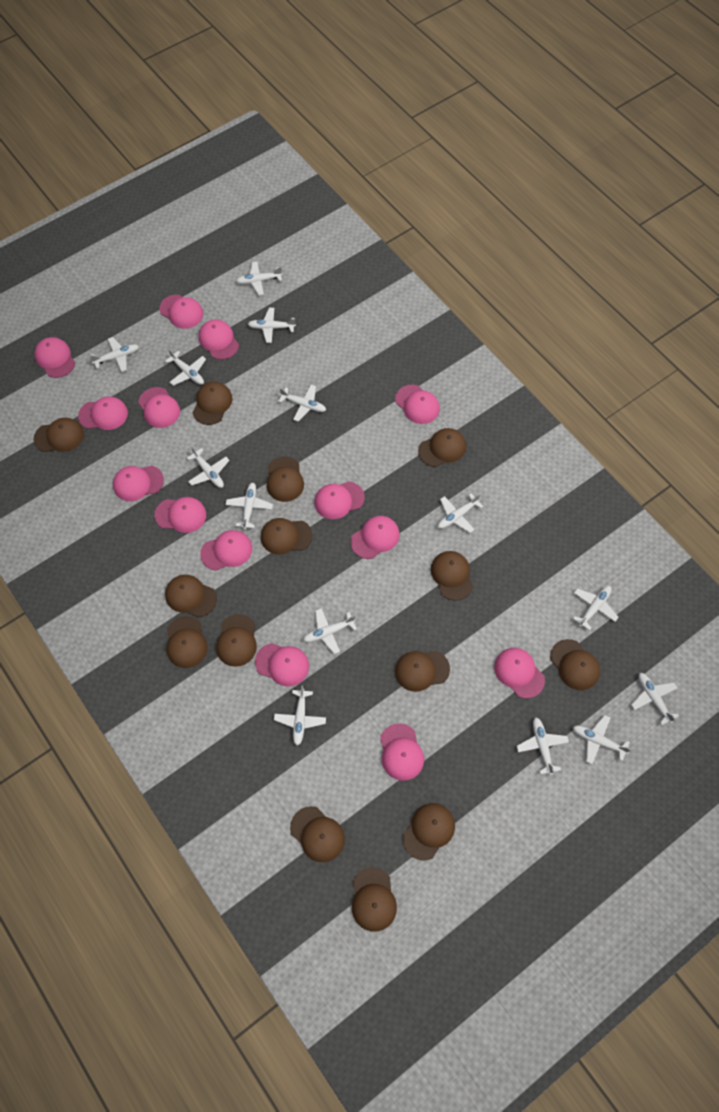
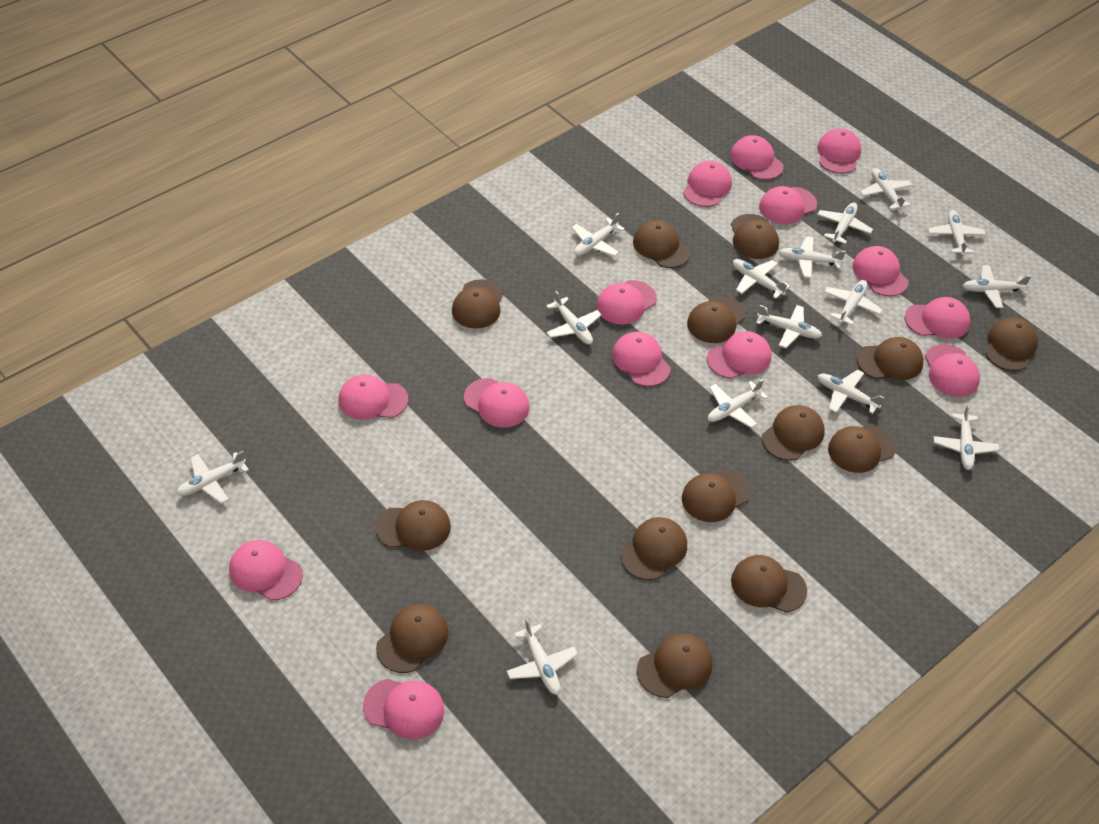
white plane: 14 -> 15

